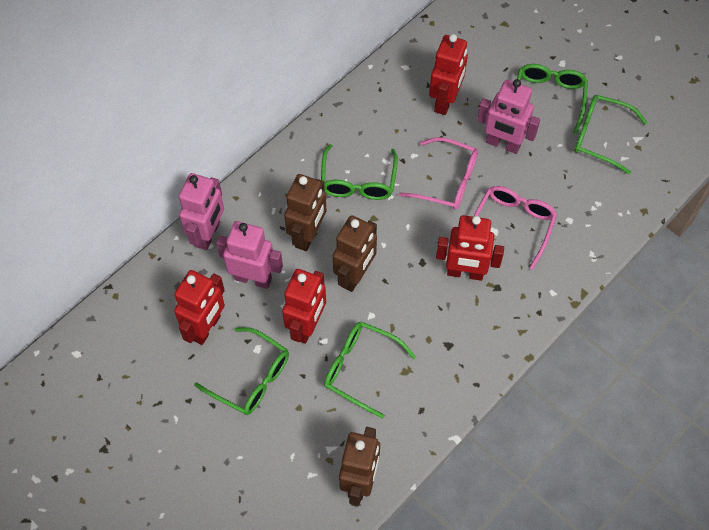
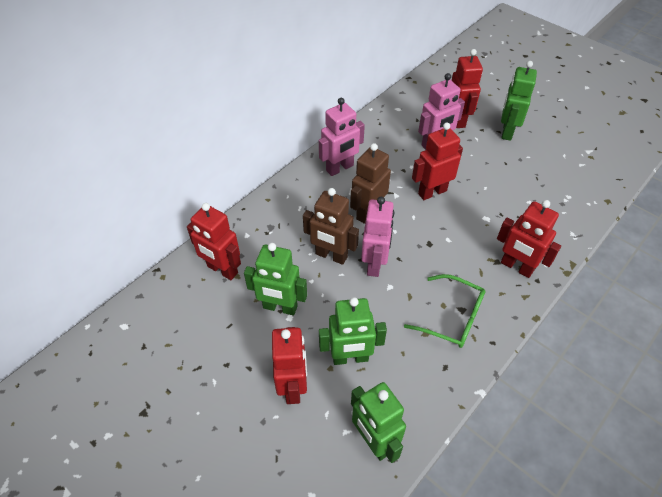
brown robot: 3 -> 2
green glasses: 5 -> 1
green robot: 0 -> 4
pink glasses: 2 -> 0
red robot: 4 -> 5

